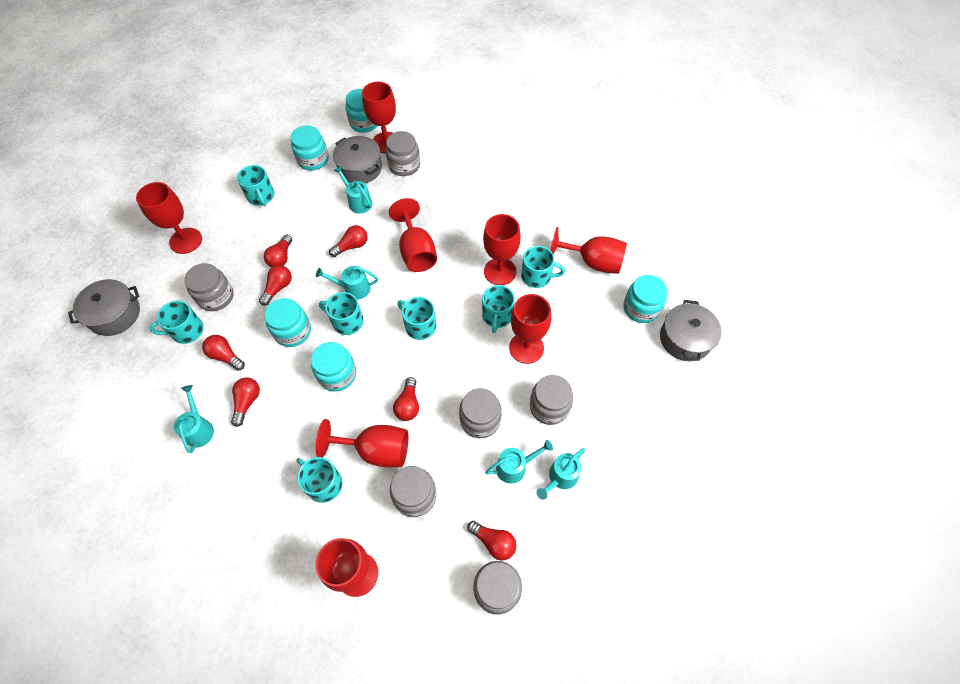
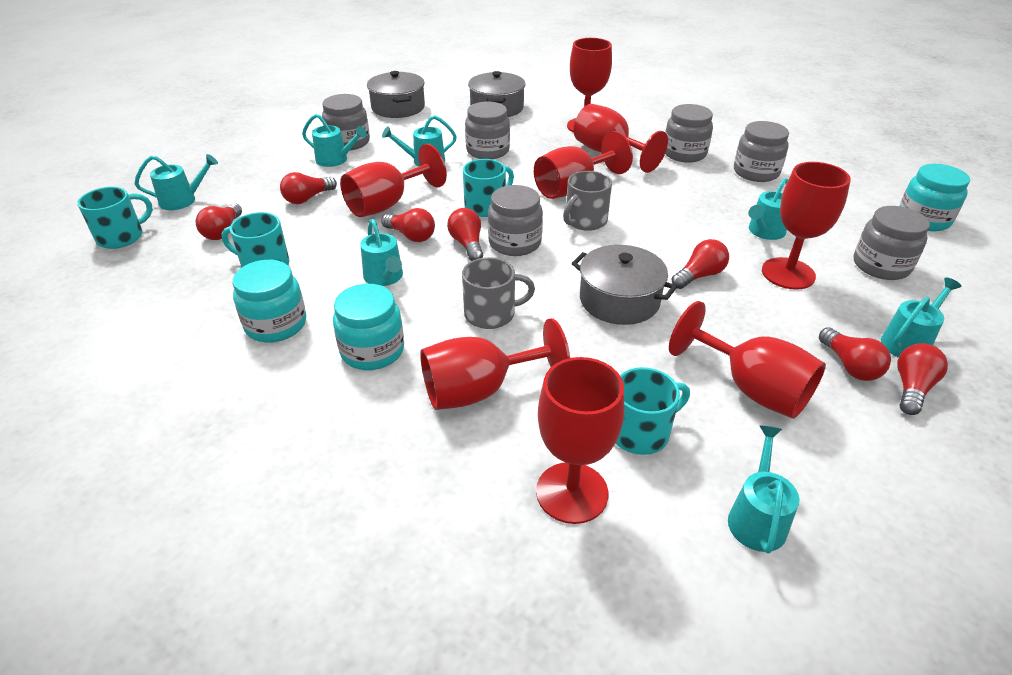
grey mug: 0 -> 2
turquoise jar: 5 -> 3
turquoise mug: 7 -> 4
turquoise watering can: 5 -> 7

